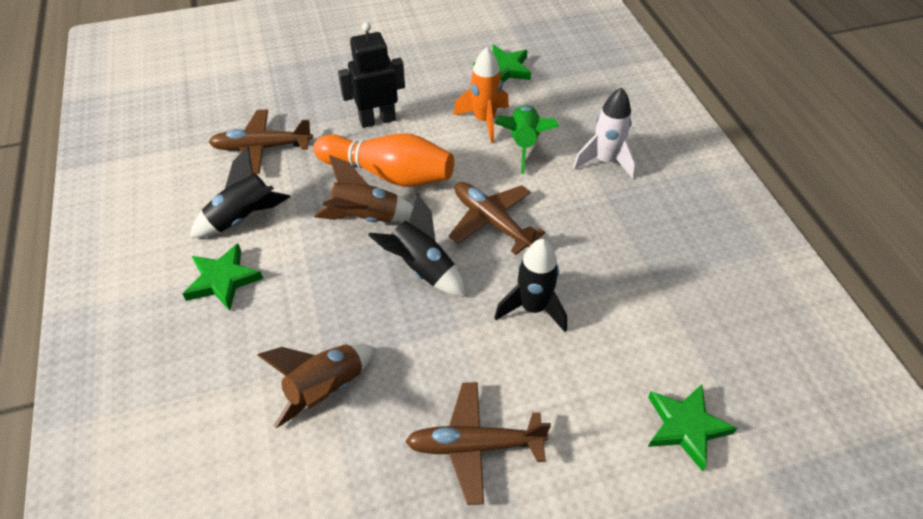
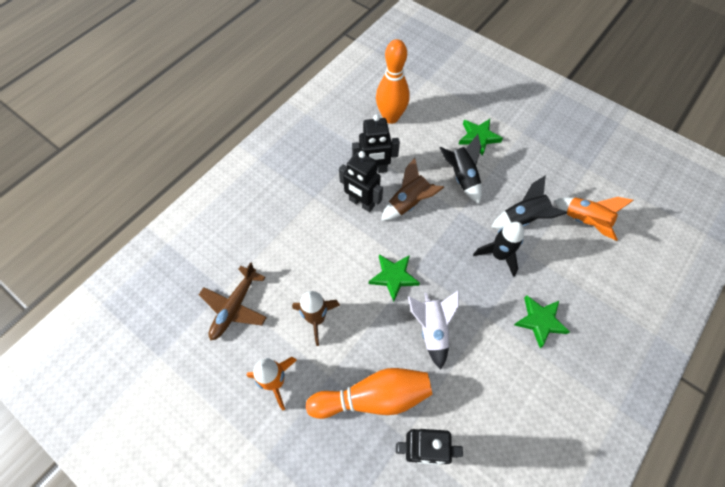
black robot: 1 -> 3
brown plane: 3 -> 1
green rocket: 1 -> 0
orange bowling pin: 1 -> 2
orange rocket: 1 -> 2

